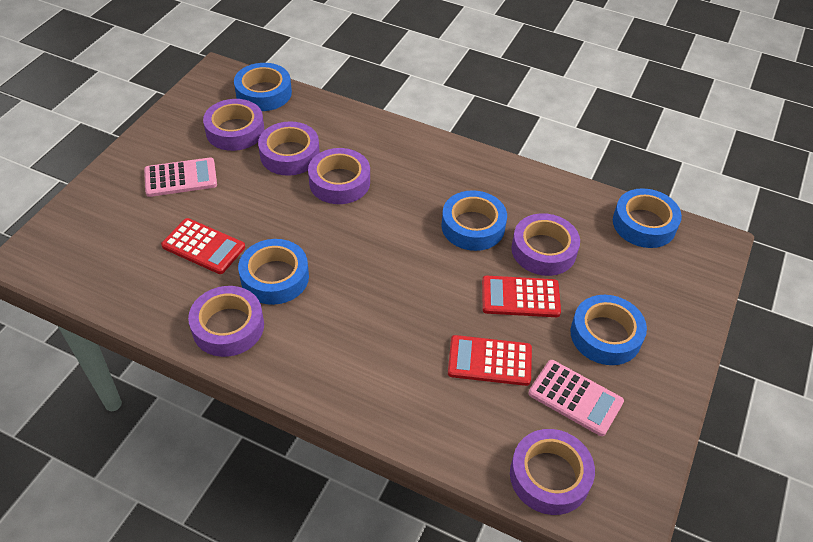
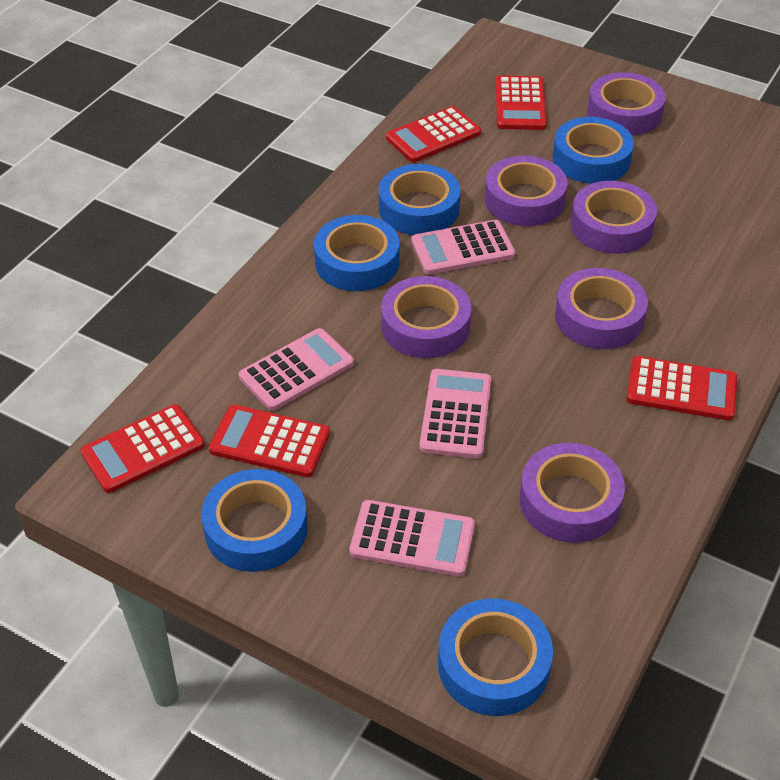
pink calculator: 2 -> 4
red calculator: 3 -> 5

